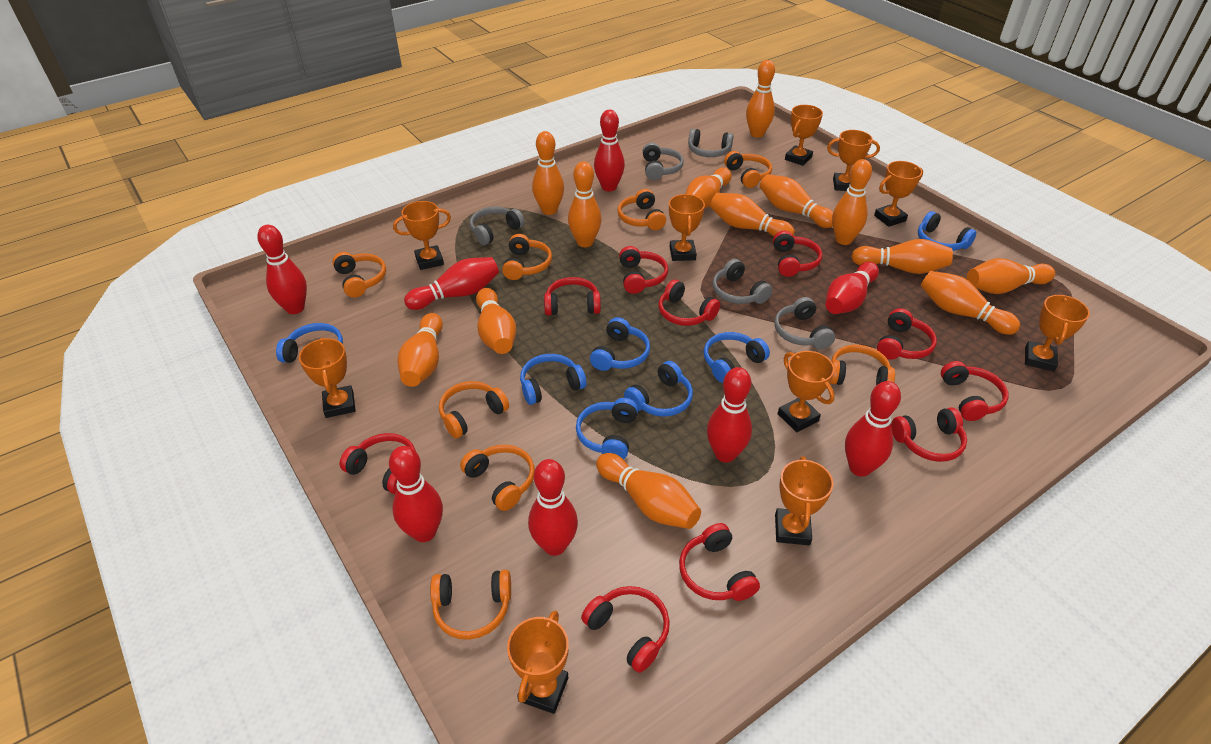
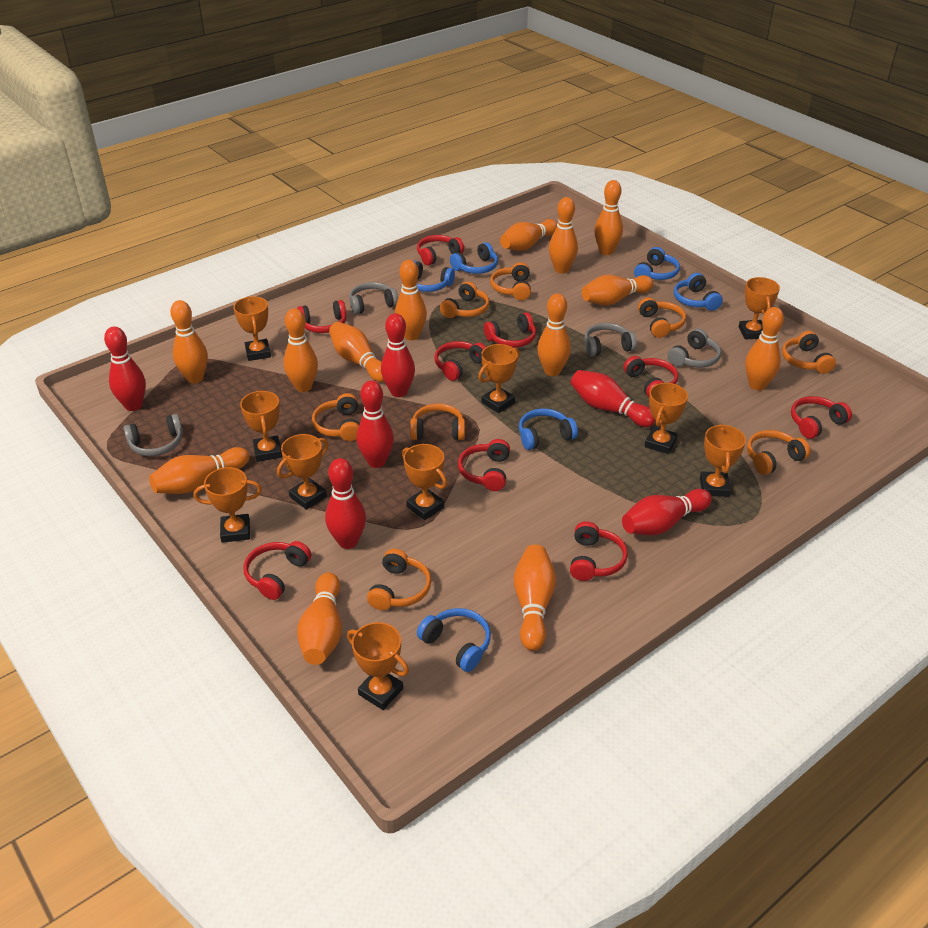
blue headphones: 7 -> 6
grey headphones: 5 -> 4
red bowling pin: 8 -> 6
red headphones: 10 -> 9

